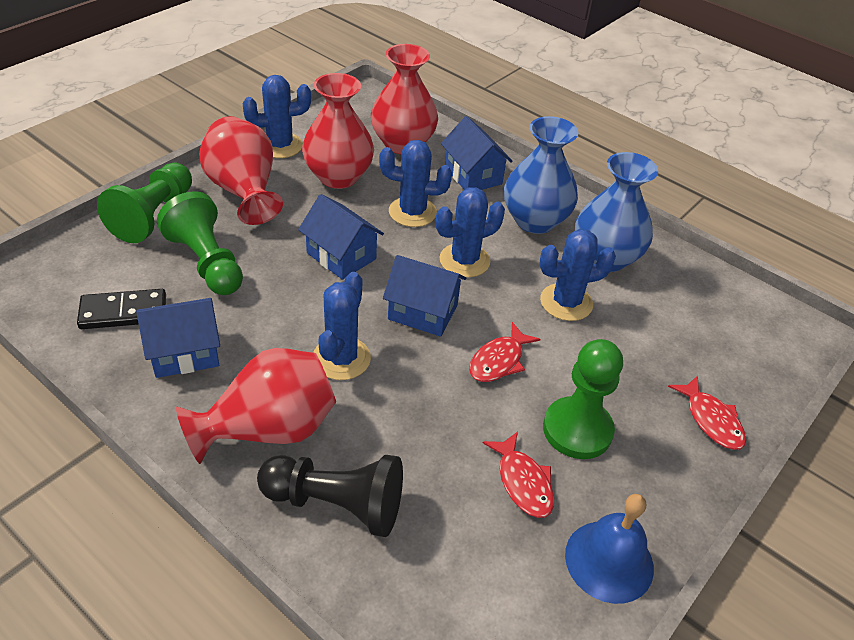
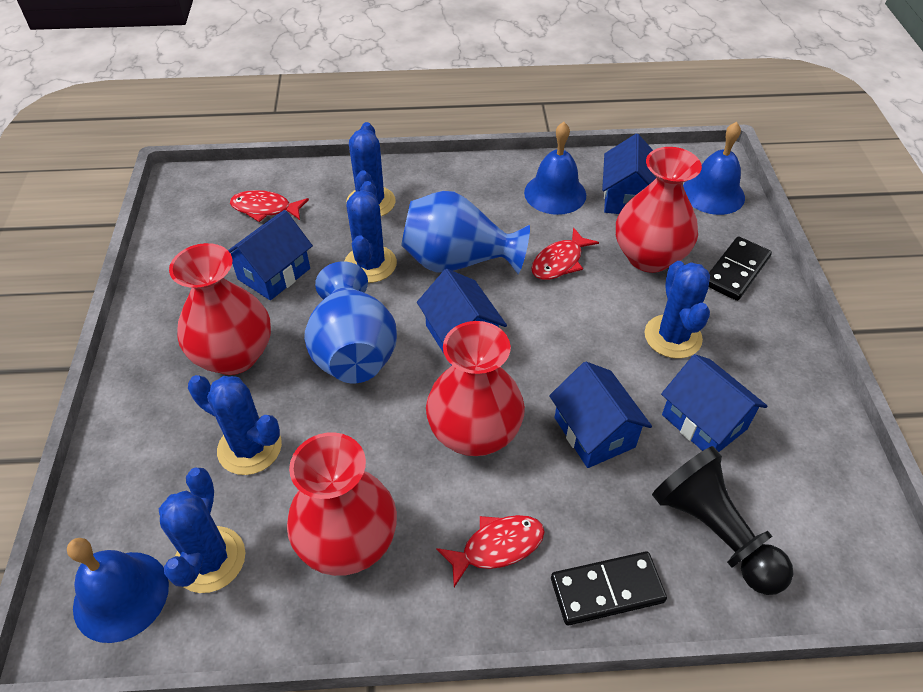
black domino: 1 -> 2
blue bell: 1 -> 3
blue house: 4 -> 5
green pawn: 3 -> 0

